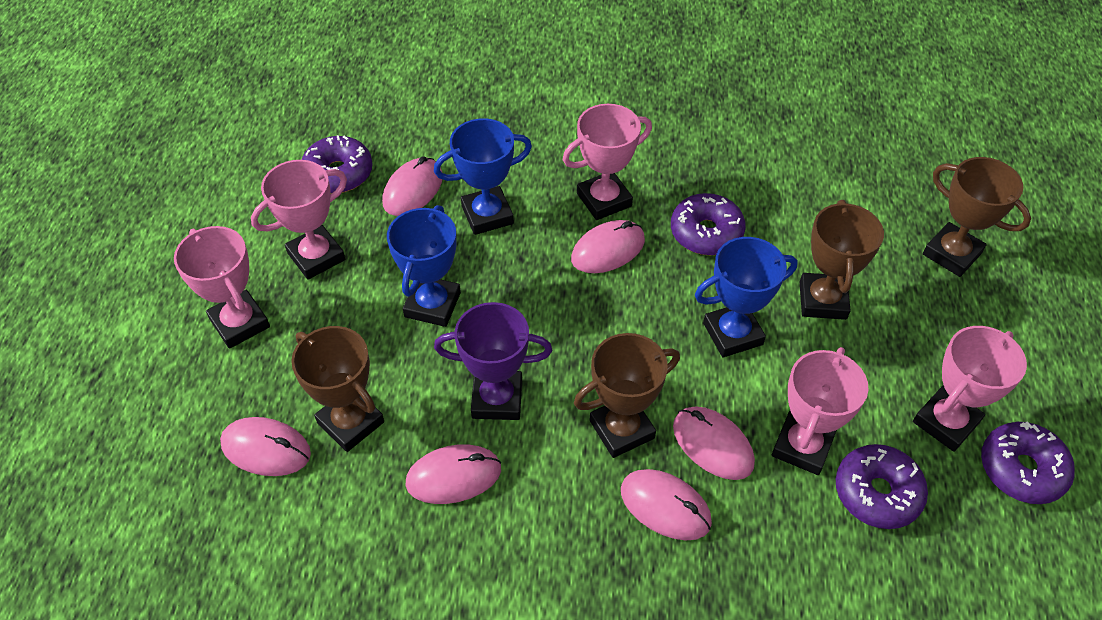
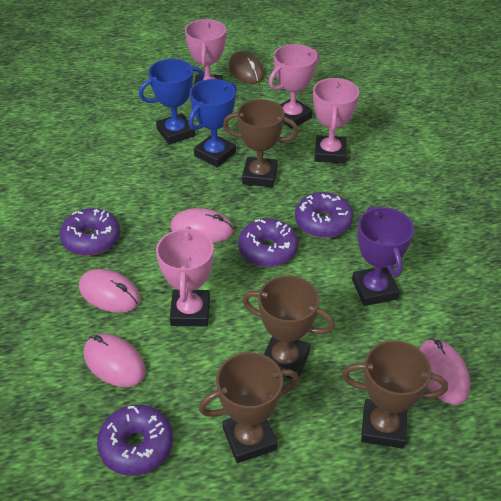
blue trophy: 3 -> 2
brown mouse: 0 -> 1
pink mouse: 6 -> 4
pink trophy: 5 -> 4

